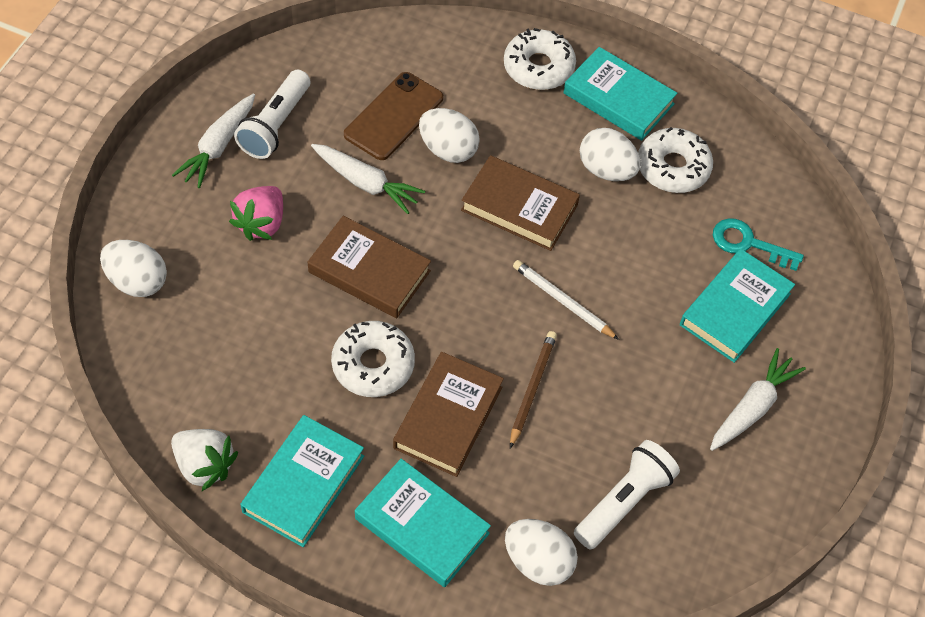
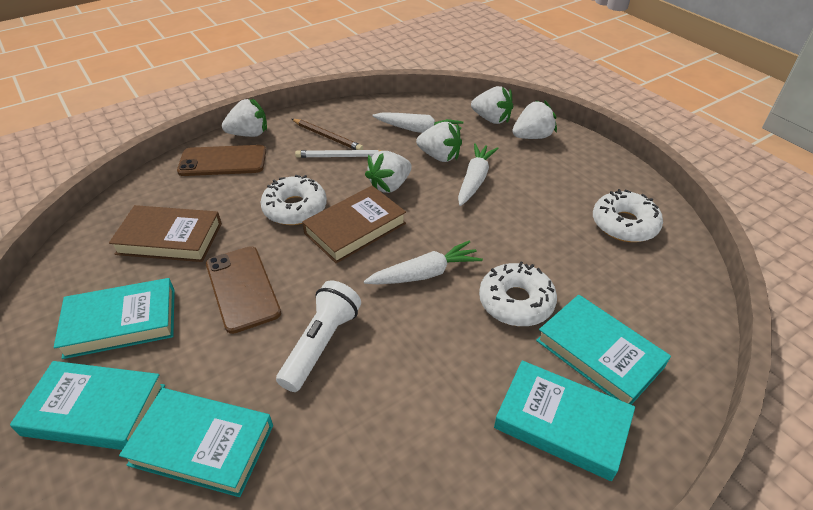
brown book: 3 -> 2
brown phone: 1 -> 2
pink strawberry: 1 -> 0
turquoise book: 4 -> 5
turquoise key: 1 -> 0
white egg: 4 -> 0
white flashlight: 2 -> 1
white strawberry: 1 -> 5

